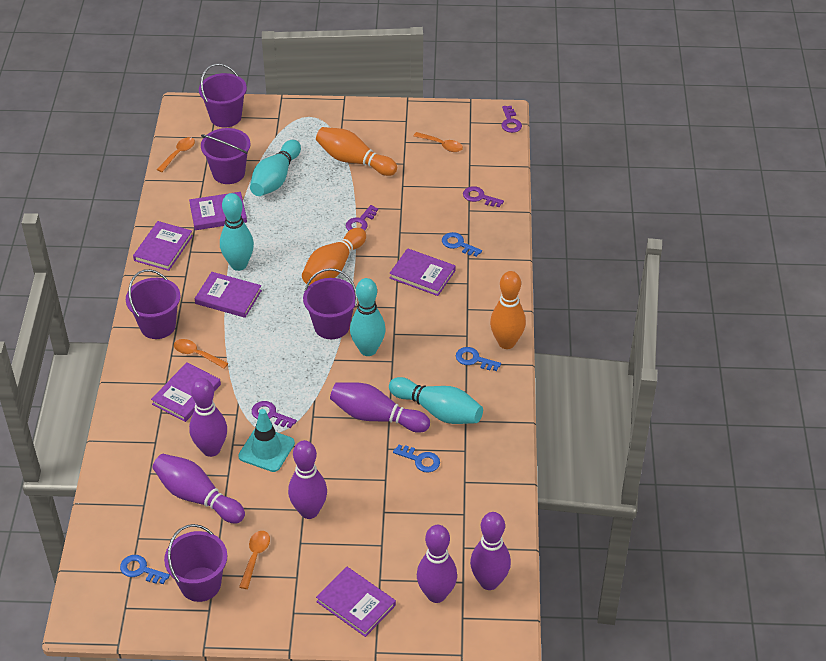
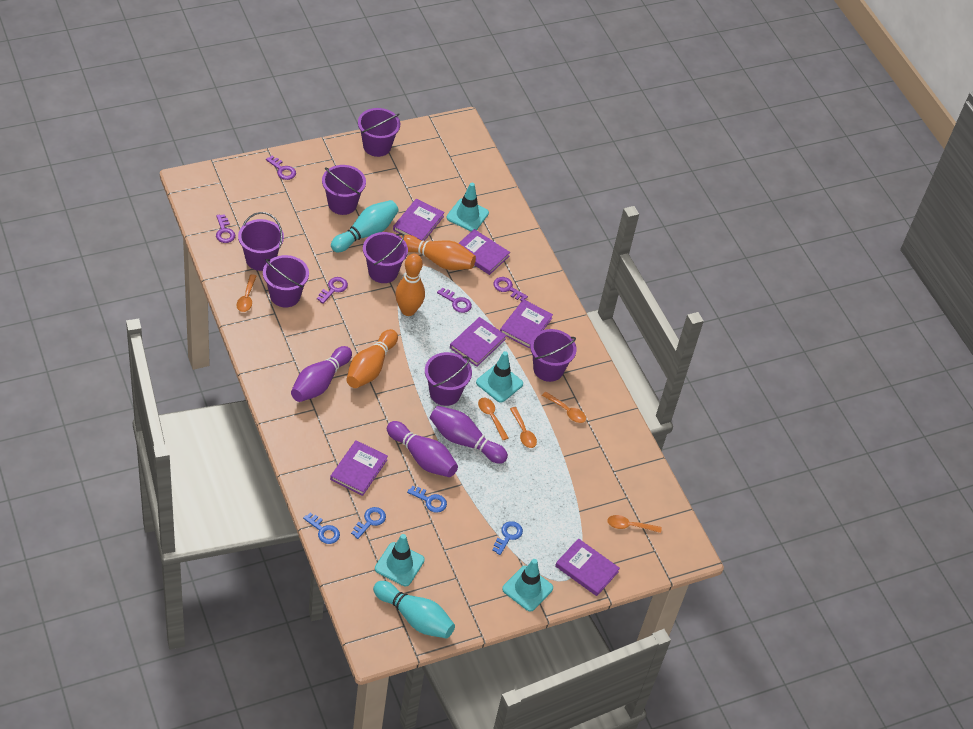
orange spoon: 4 -> 5
purple bowling pin: 6 -> 3
purple bucket: 5 -> 7
purple key: 4 -> 5
turquoise bowling pin: 4 -> 2
turquoise traffic cone: 1 -> 4

